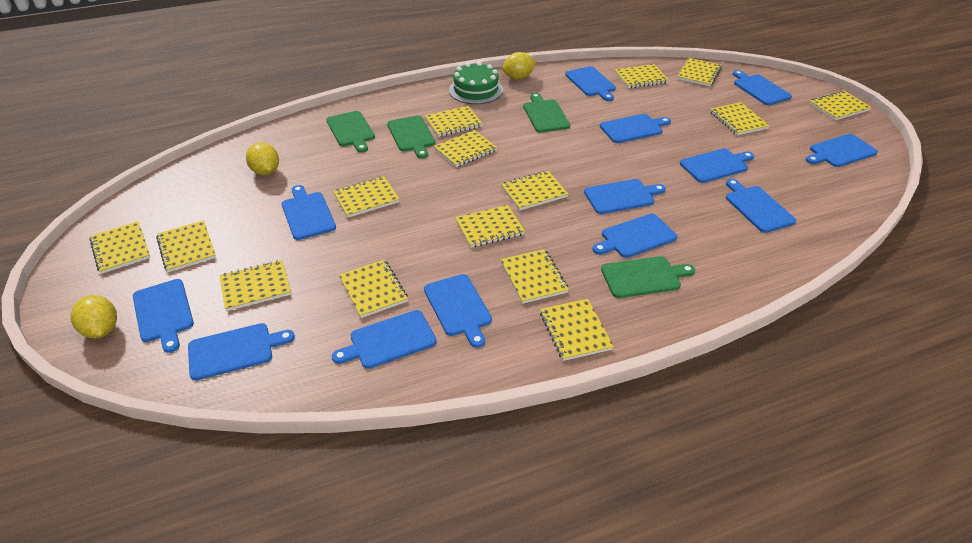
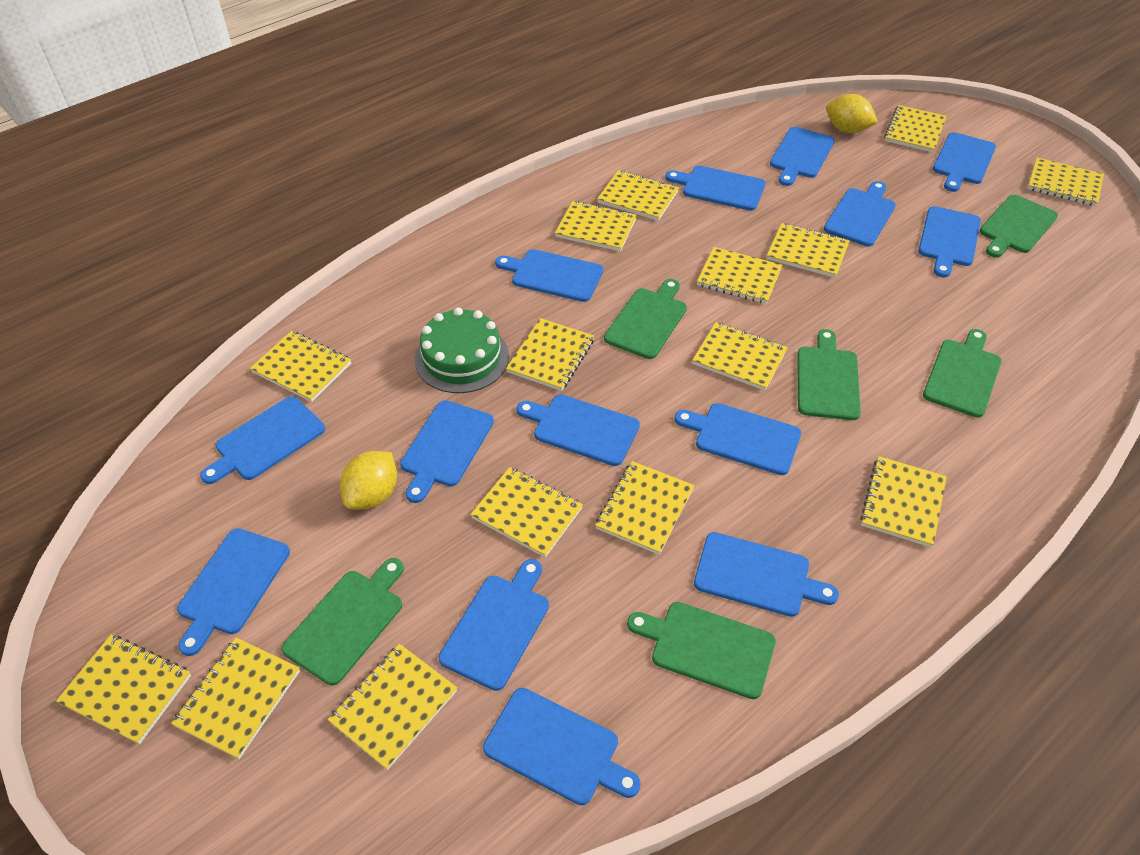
blue cutting board: 13 -> 14
green cutting board: 4 -> 6
yellow lemon: 3 -> 2

